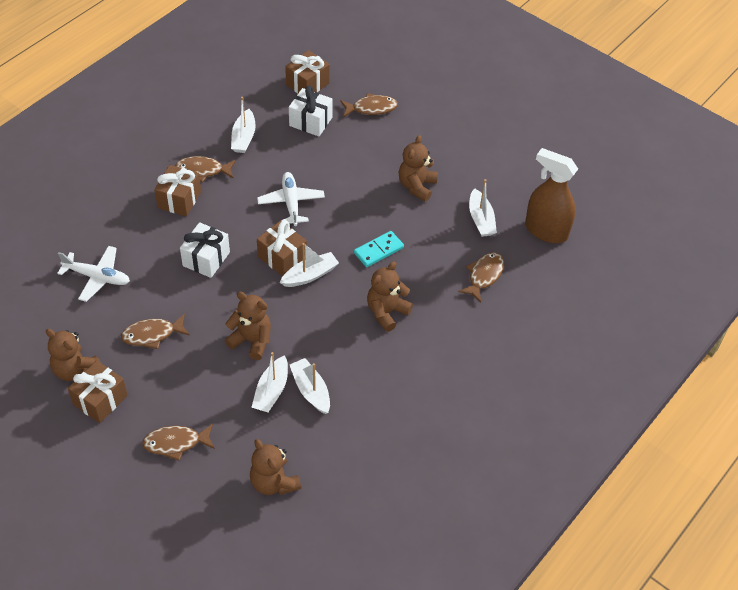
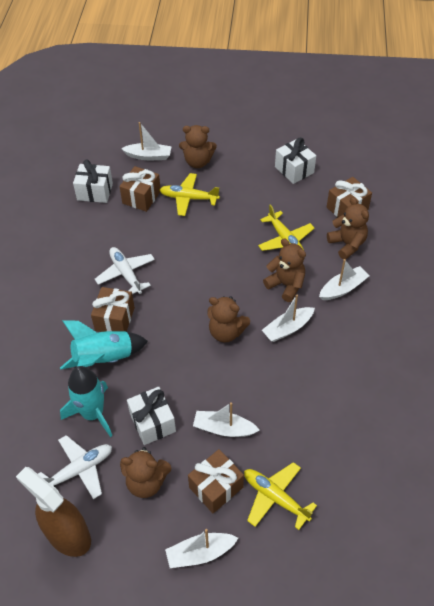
brown fish: 5 -> 0
turquoise domino: 1 -> 0
turquoise rocket: 0 -> 2
white gift: 2 -> 3
yellow plane: 0 -> 3

